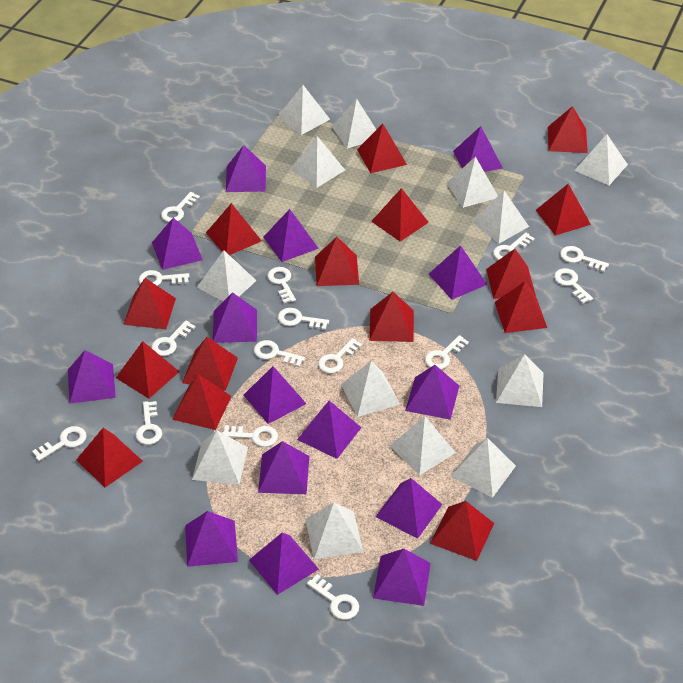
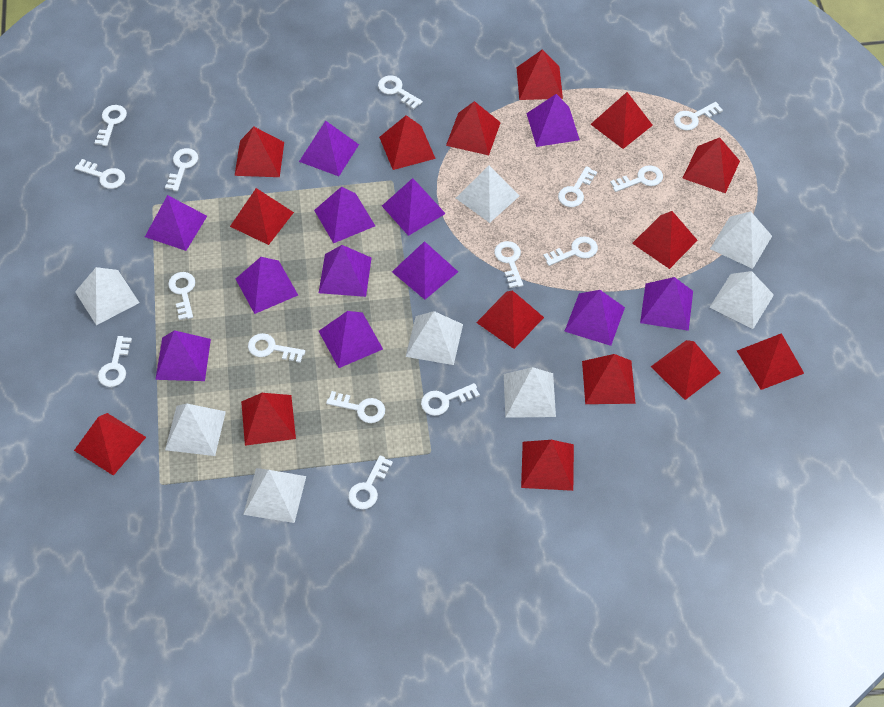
purple pyramid: 15 -> 12
white pyramid: 13 -> 8

